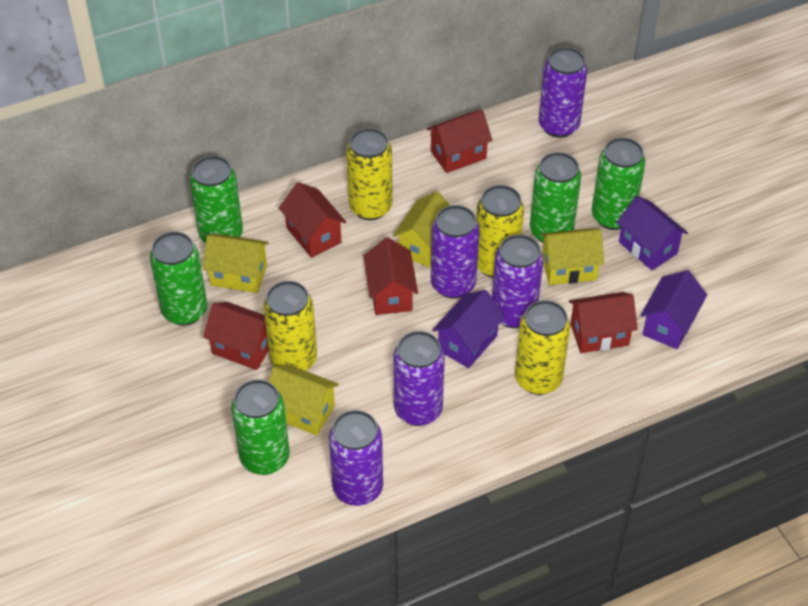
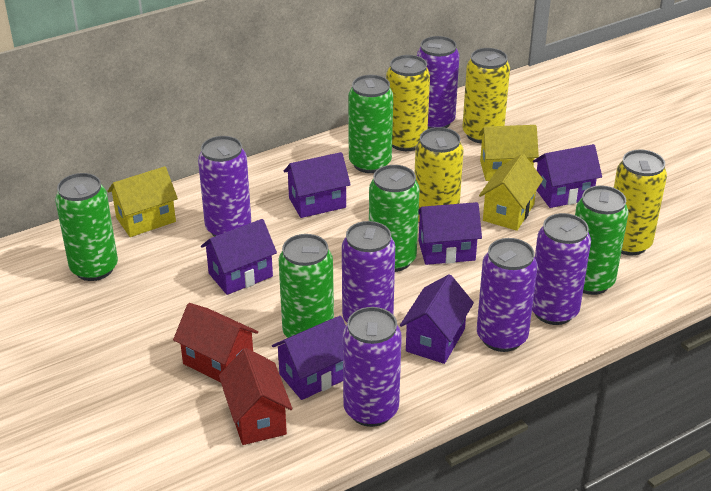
purple can: 5 -> 6
purple house: 3 -> 6
red house: 5 -> 2
yellow house: 4 -> 3

